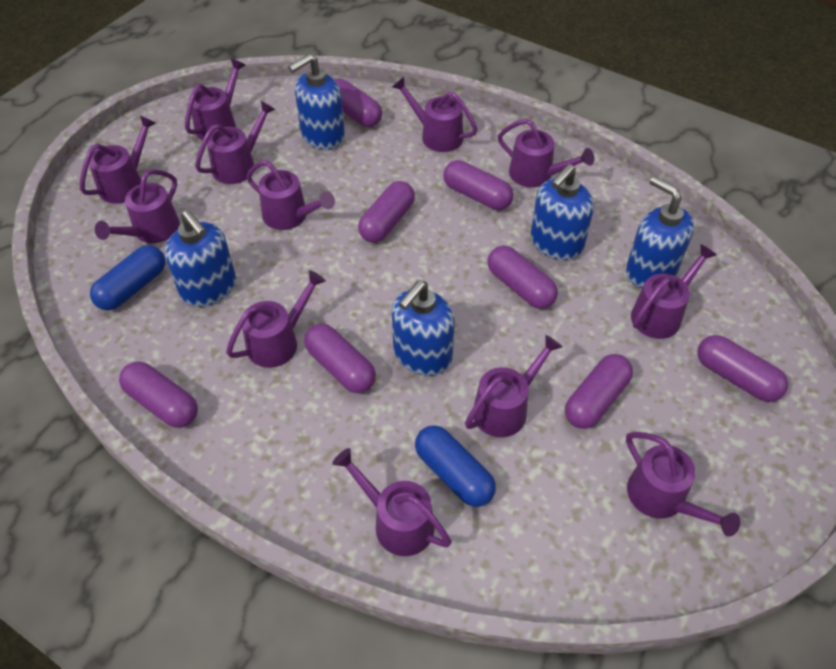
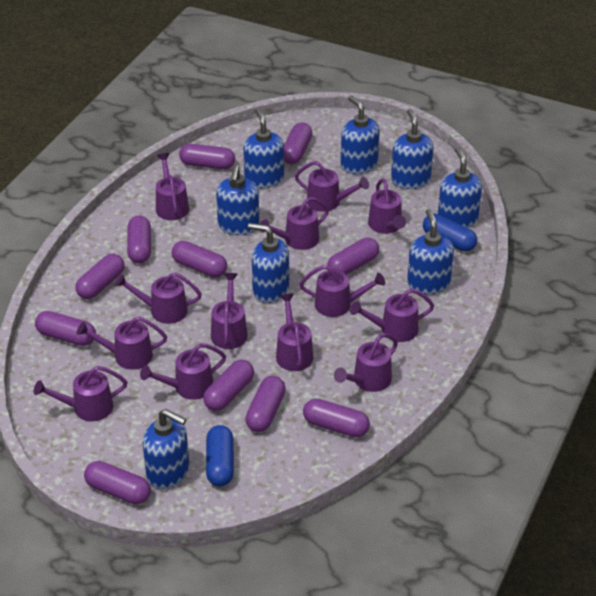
blue soap dispenser: 5 -> 8
purple capsule: 8 -> 11
purple watering can: 12 -> 13

